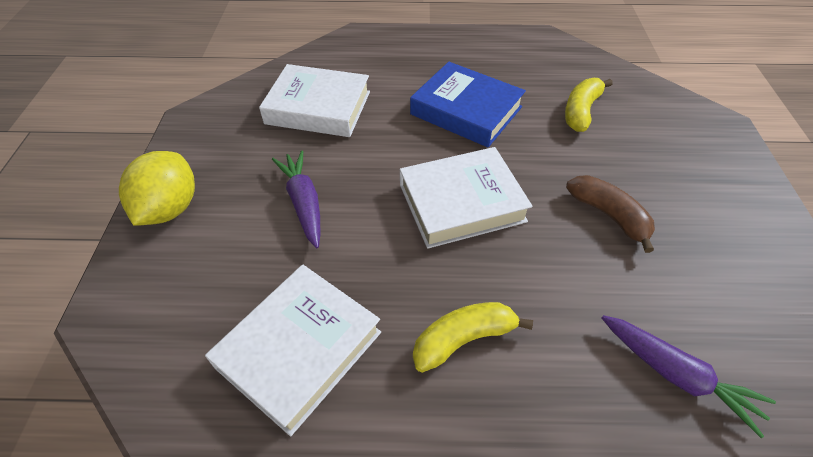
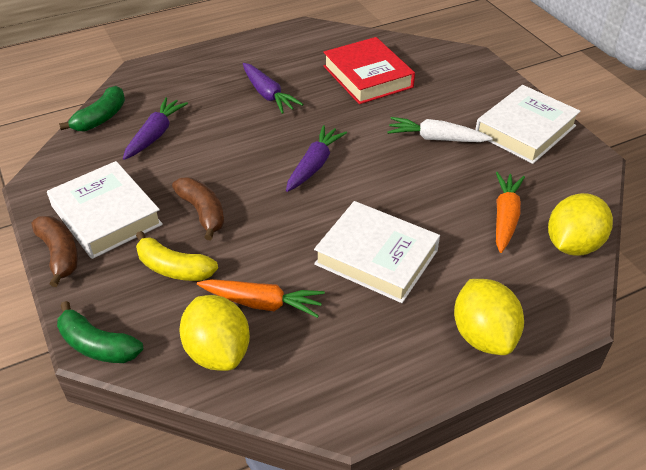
blue book: 1 -> 0
brown banana: 1 -> 2
green banana: 0 -> 2
orange carrot: 0 -> 2
purple carrot: 2 -> 3
red book: 0 -> 1
white carrot: 0 -> 1
yellow banana: 2 -> 1
yellow lemon: 1 -> 3

